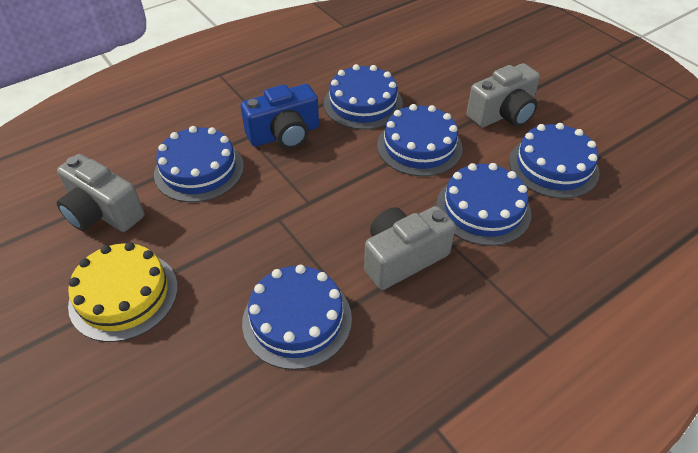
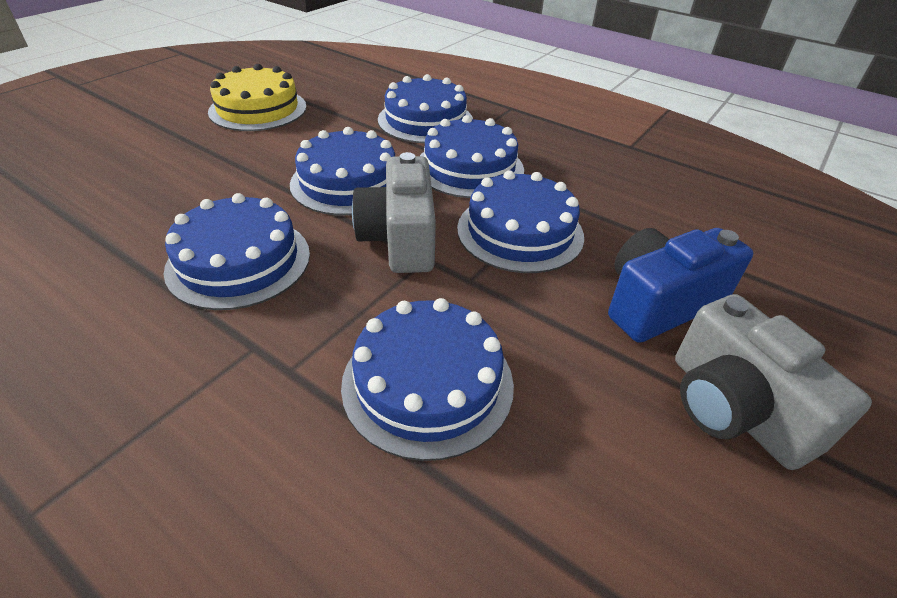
grey camera: 3 -> 2

